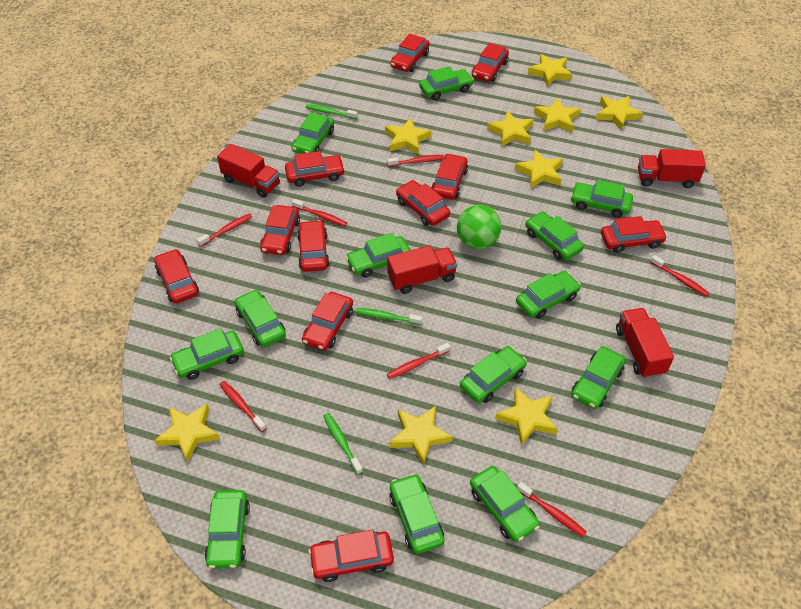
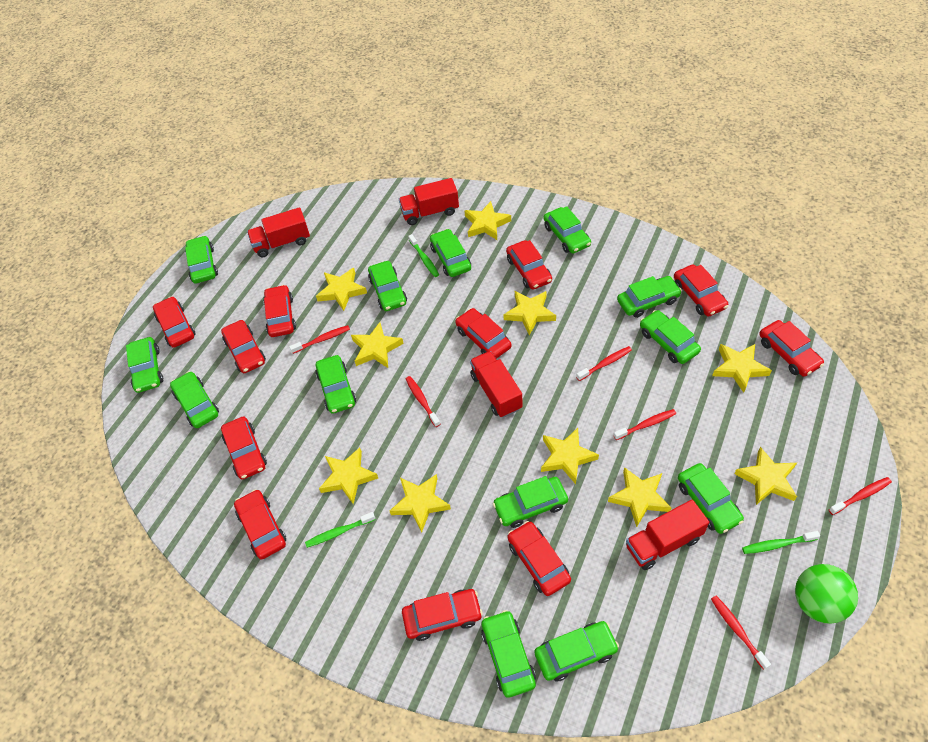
red toothbrush: 7 -> 6
yellow star: 9 -> 10

